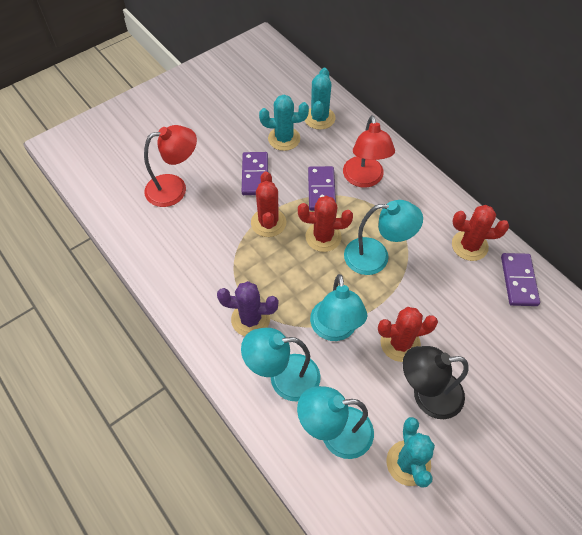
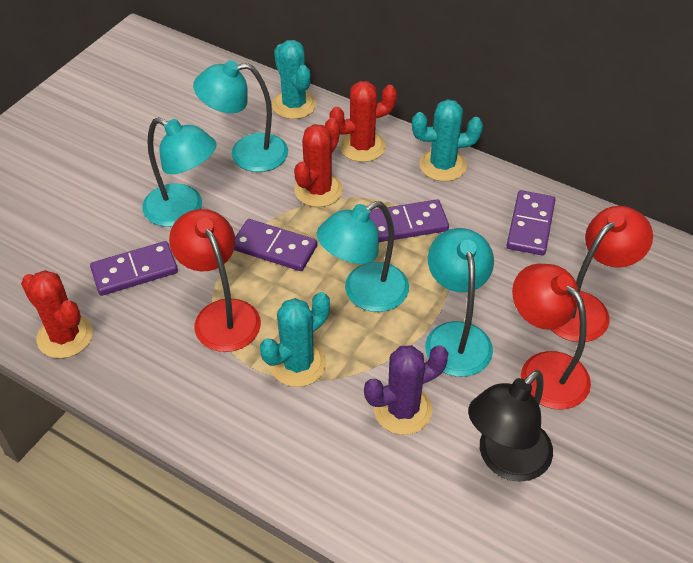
purple domino: 3 -> 4
red cactus: 4 -> 3
red lamp: 2 -> 3

